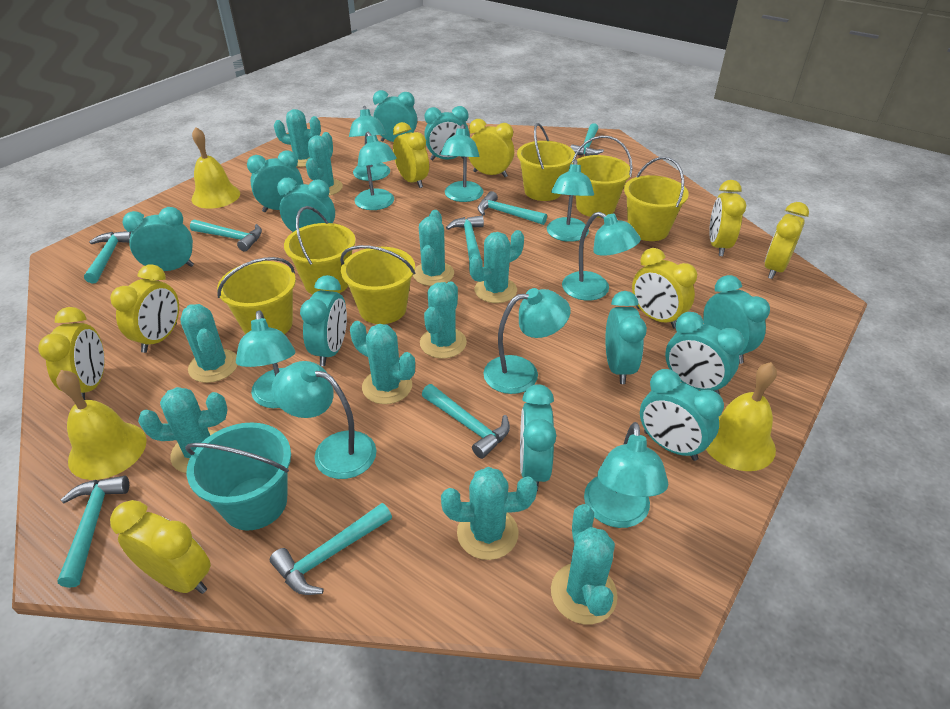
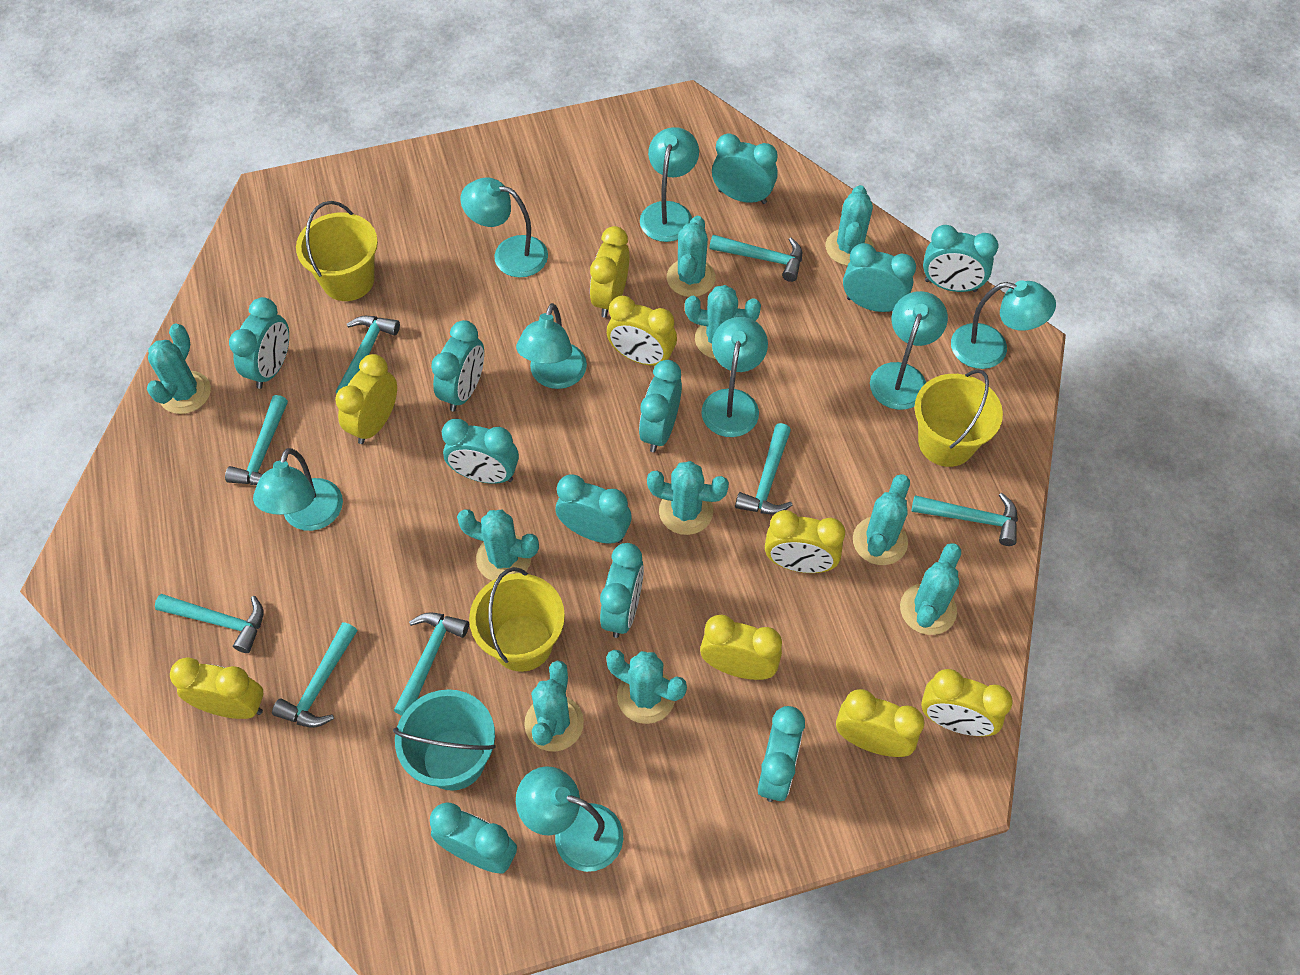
turquoise lamp: 9 -> 8
yellow bell: 3 -> 0
yellow bucket: 6 -> 3

